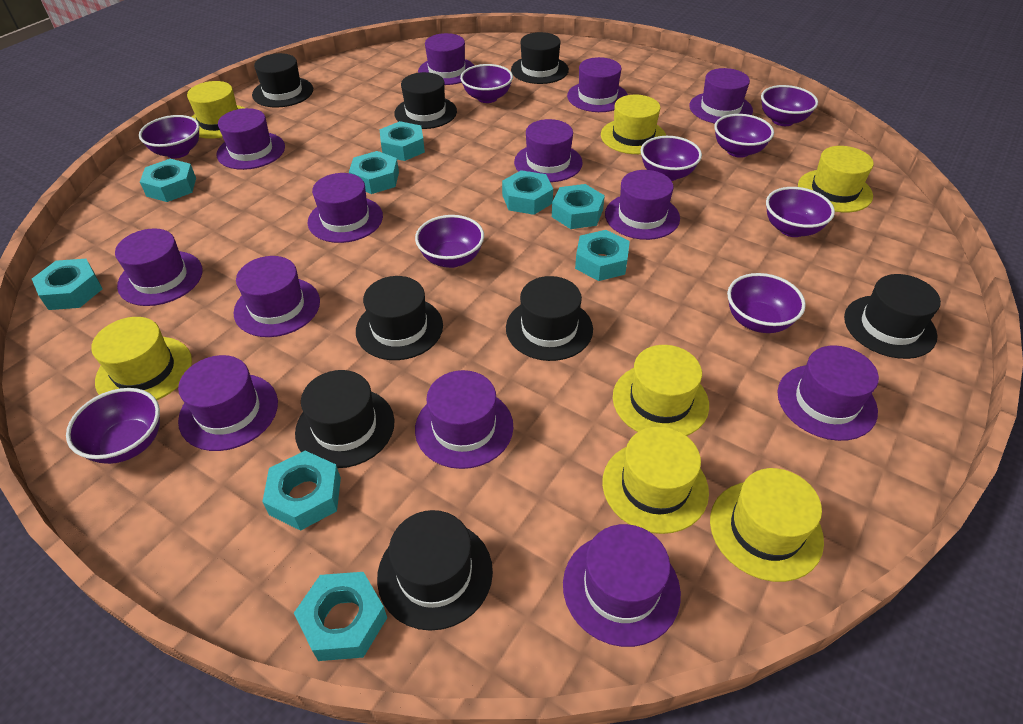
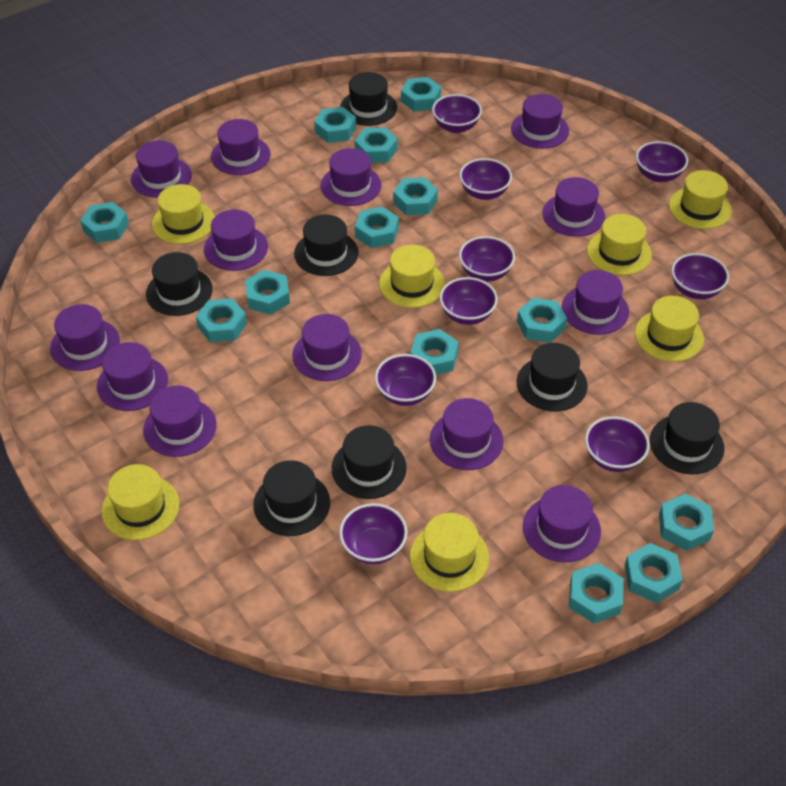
black hat: 8 -> 7
turquoise nut: 9 -> 13

